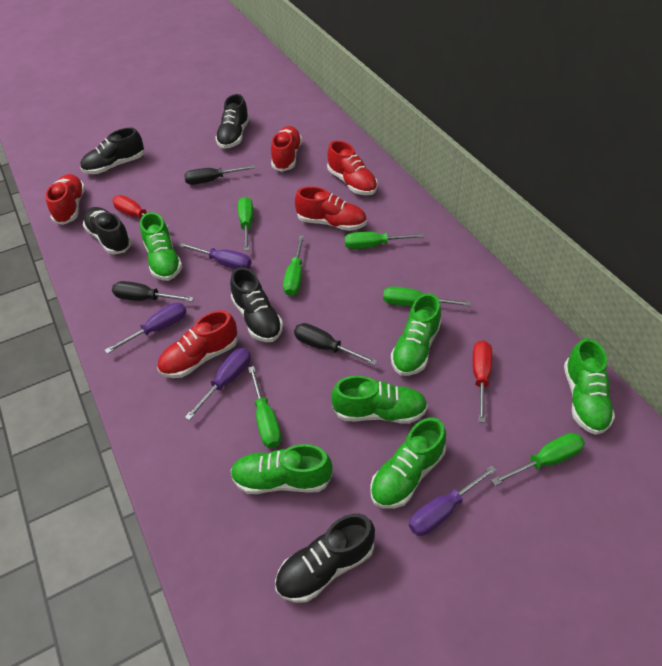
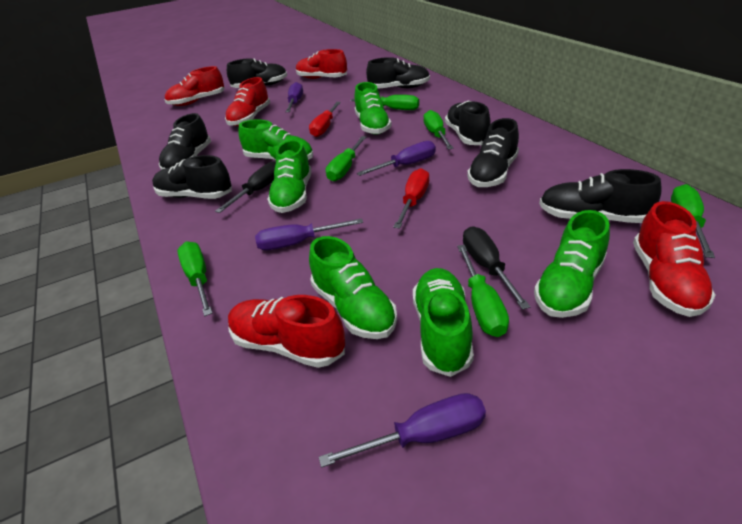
black screwdriver: 3 -> 2
black shoe: 5 -> 7

